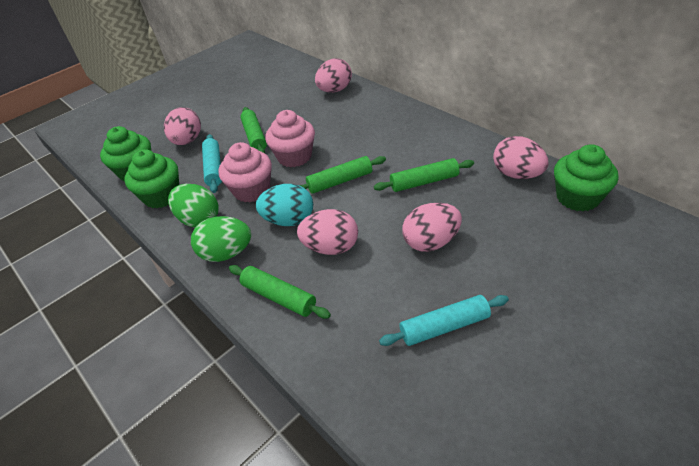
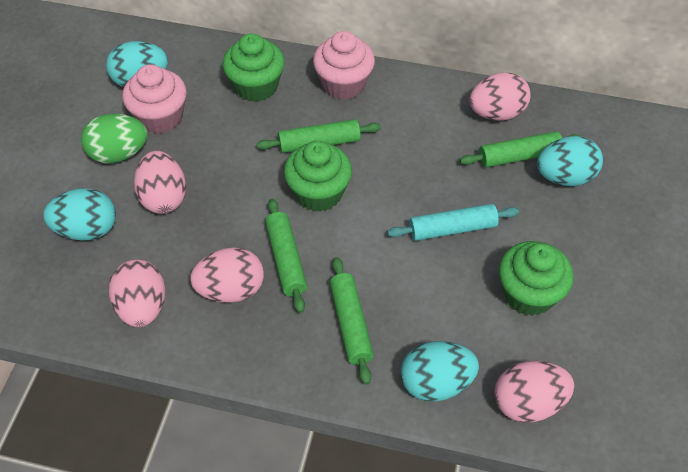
green egg: 2 -> 1
turquoise egg: 1 -> 4
turquoise rolling pin: 2 -> 1

